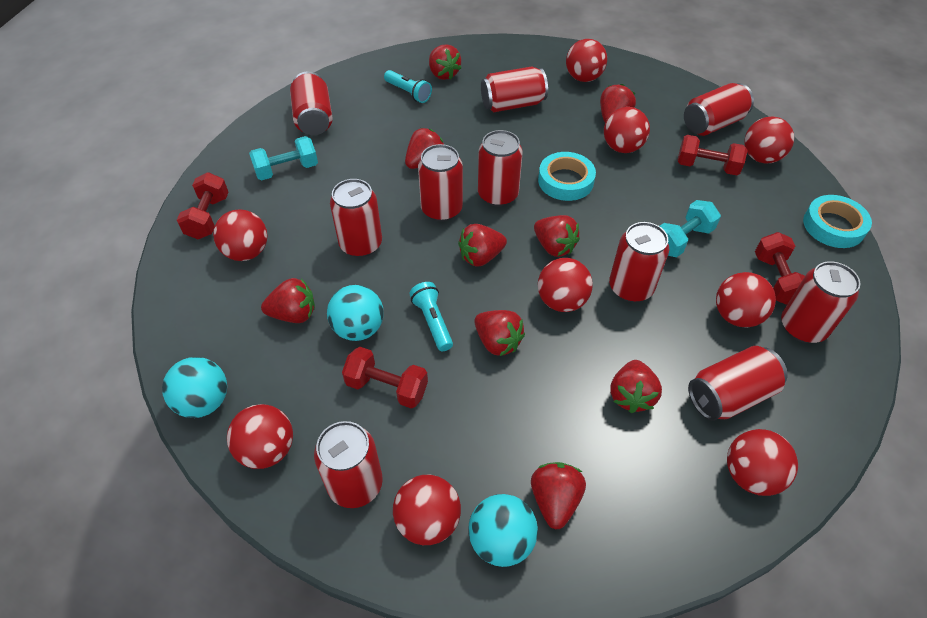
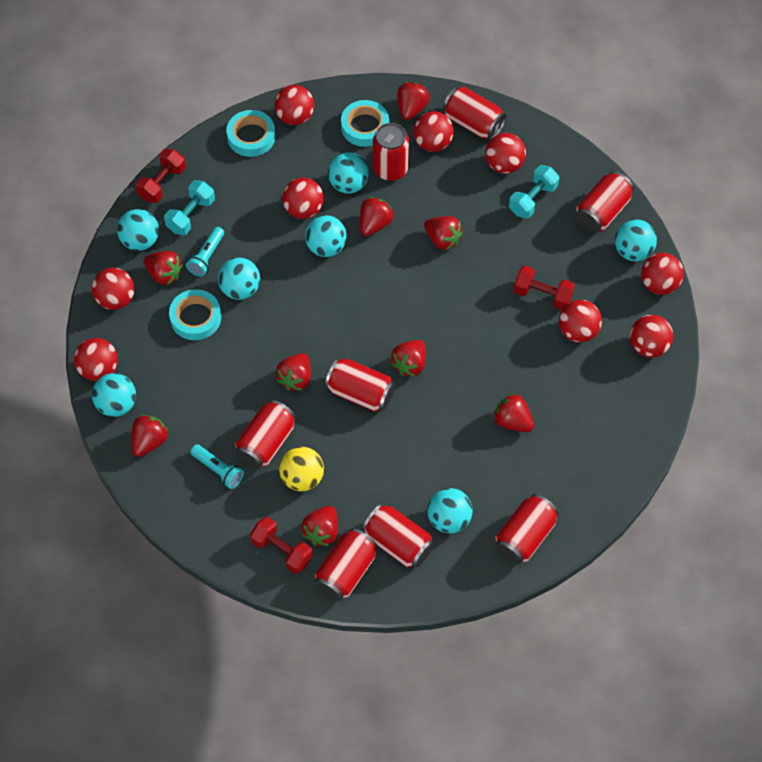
red can: 10 -> 8
red dumbbell: 4 -> 3
turquoise ball: 3 -> 7
turquoise tape: 2 -> 3
yellow ball: 0 -> 1

